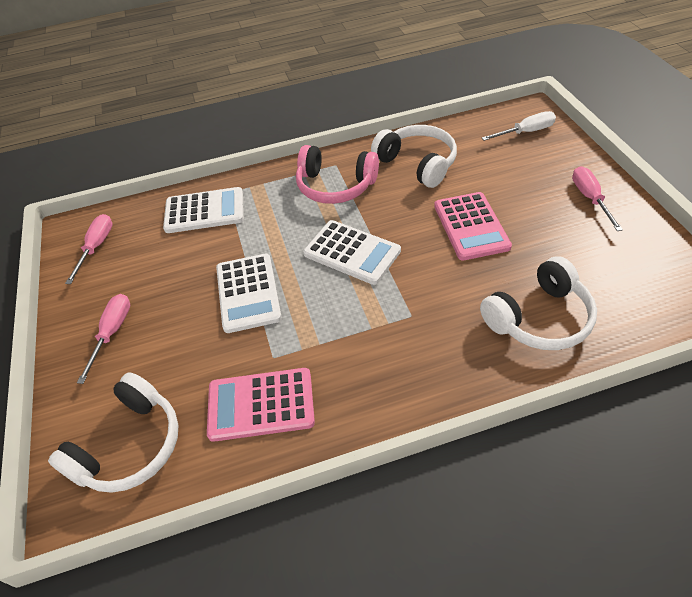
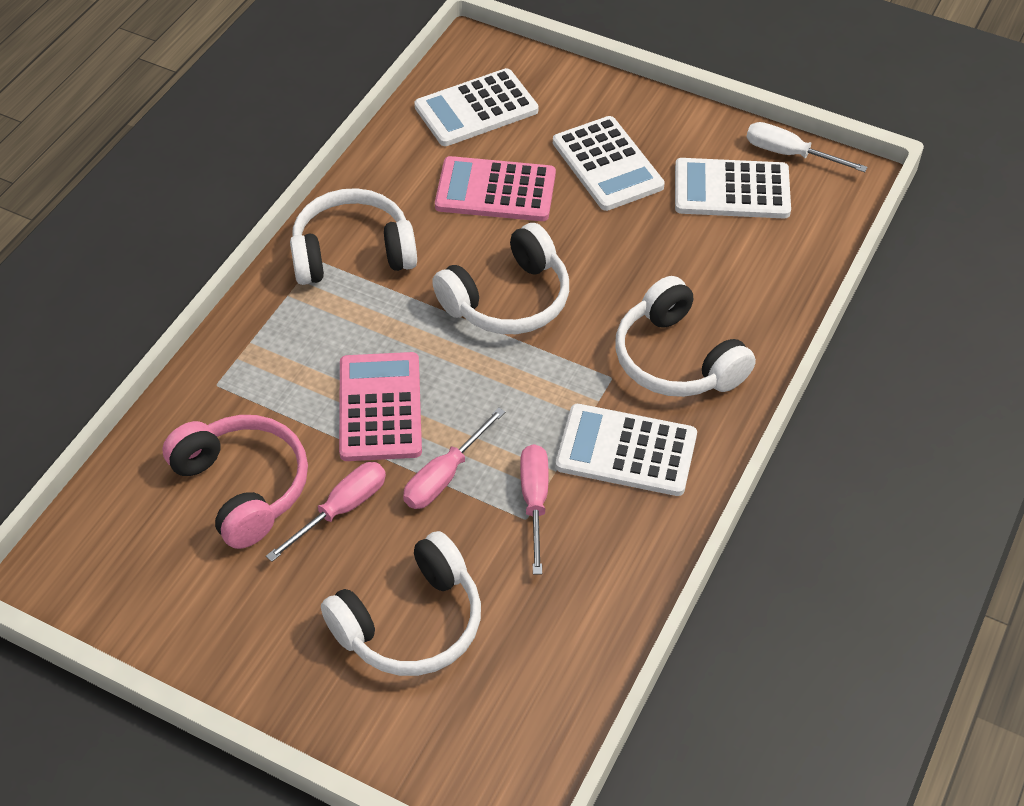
white calculator: 3 -> 4
white headphones: 3 -> 4

